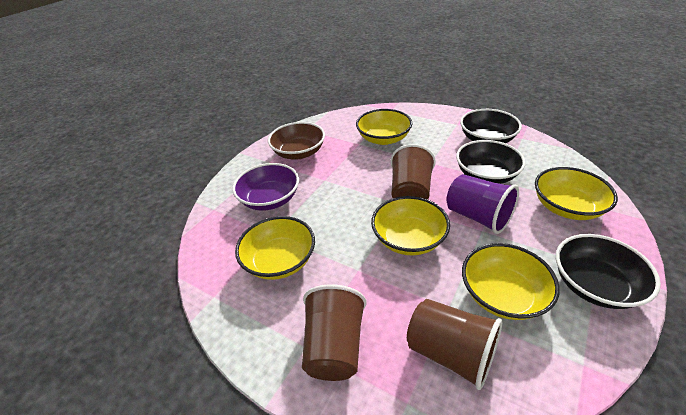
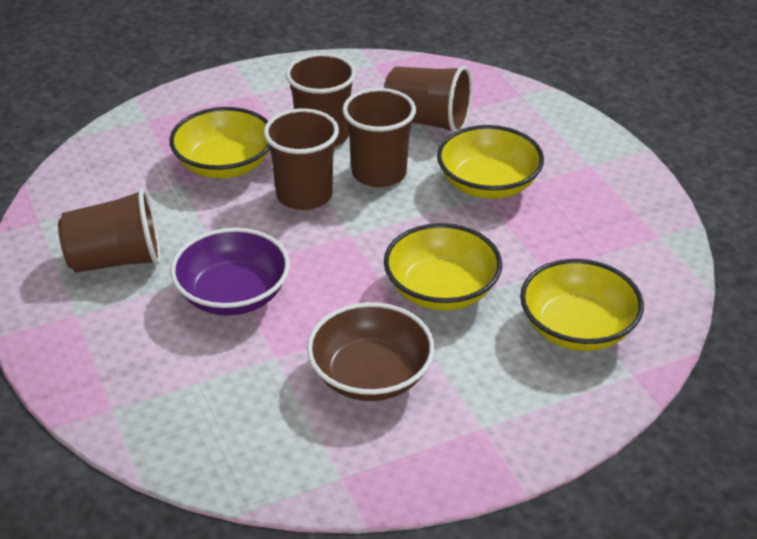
black bowl: 3 -> 0
brown cup: 3 -> 5
purple cup: 1 -> 0
yellow bowl: 5 -> 4

